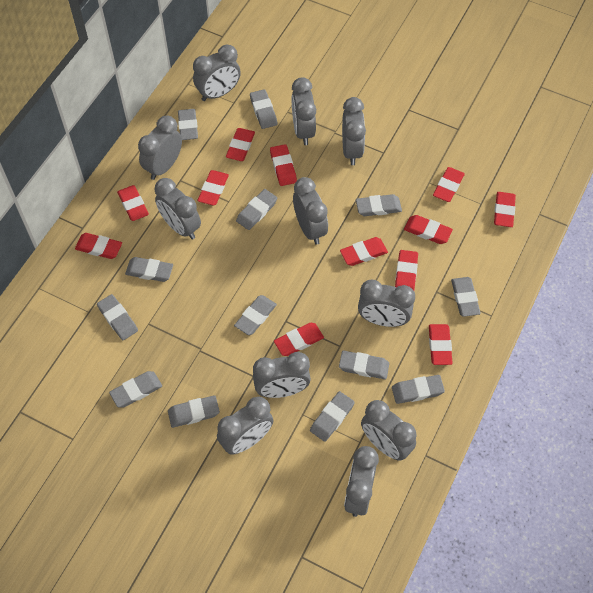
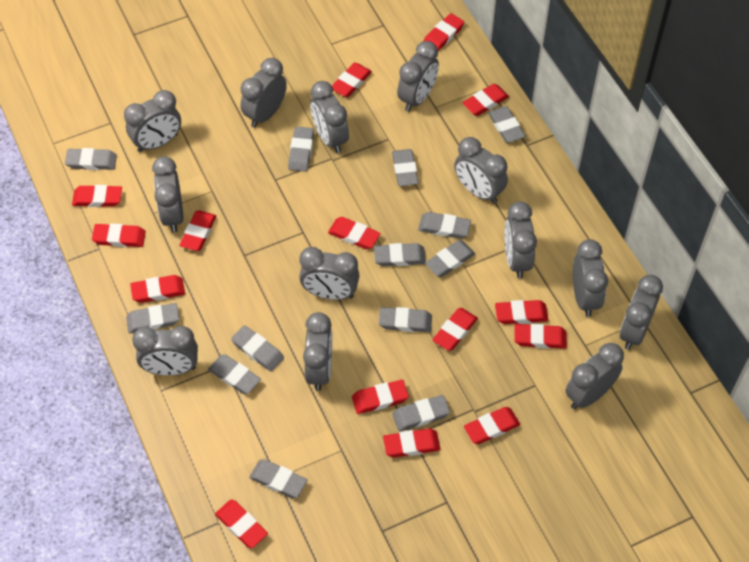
grey clock: 11 -> 13
red eraser: 12 -> 15

